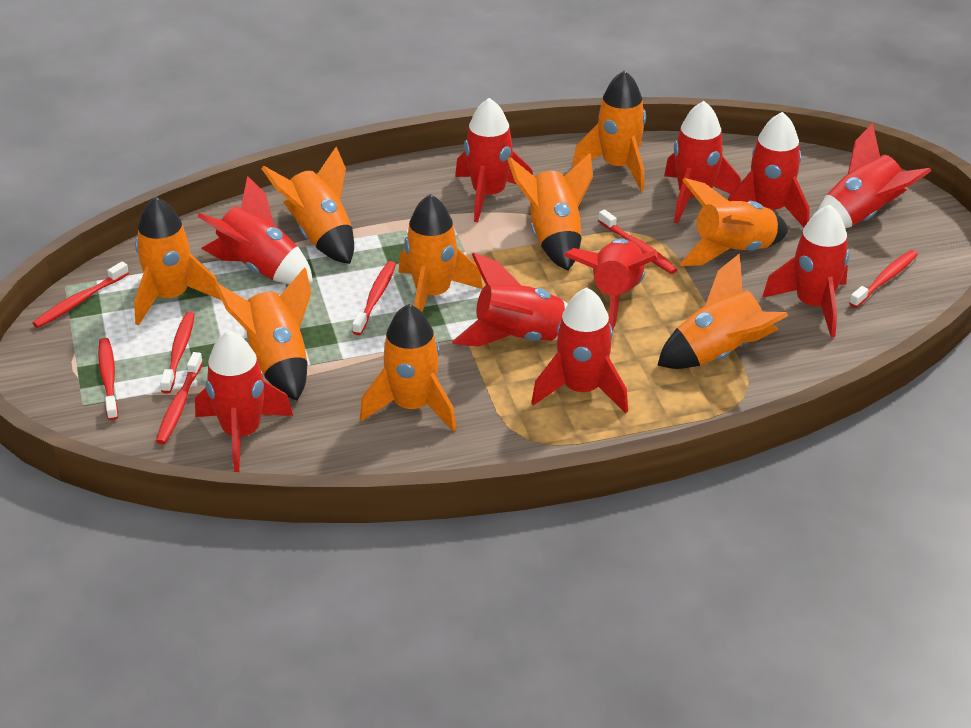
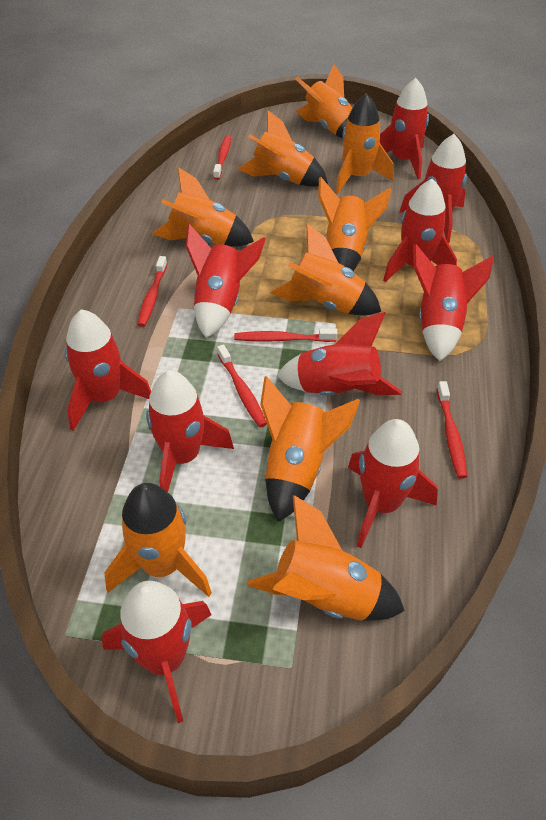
red toothbrush: 7 -> 5

